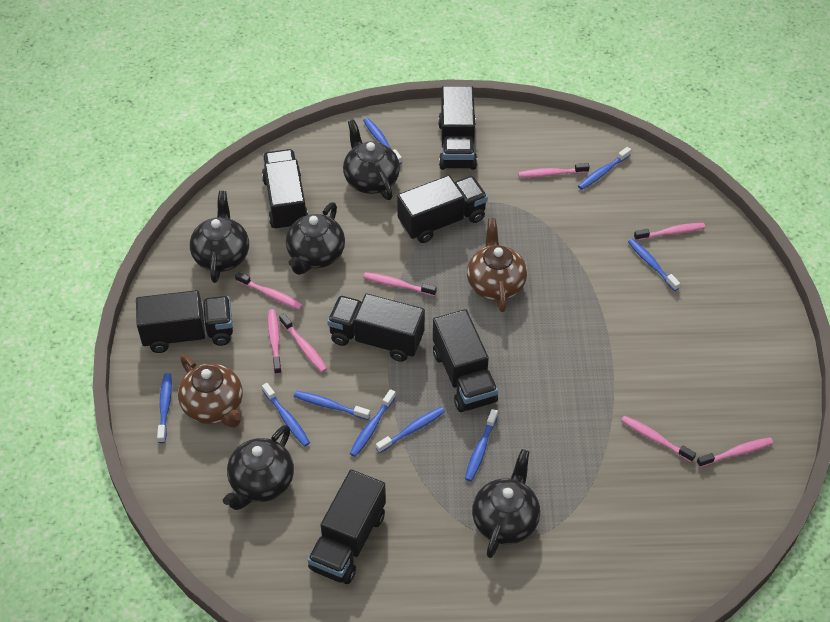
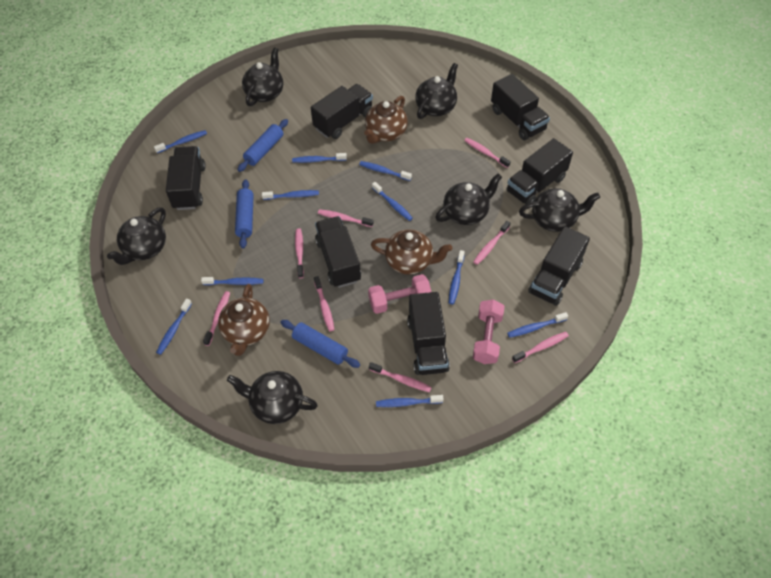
black teapot: 5 -> 6
blue rolling pin: 0 -> 3
blue toothbrush: 9 -> 10
brown teapot: 2 -> 3
pink dumbbell: 0 -> 2

